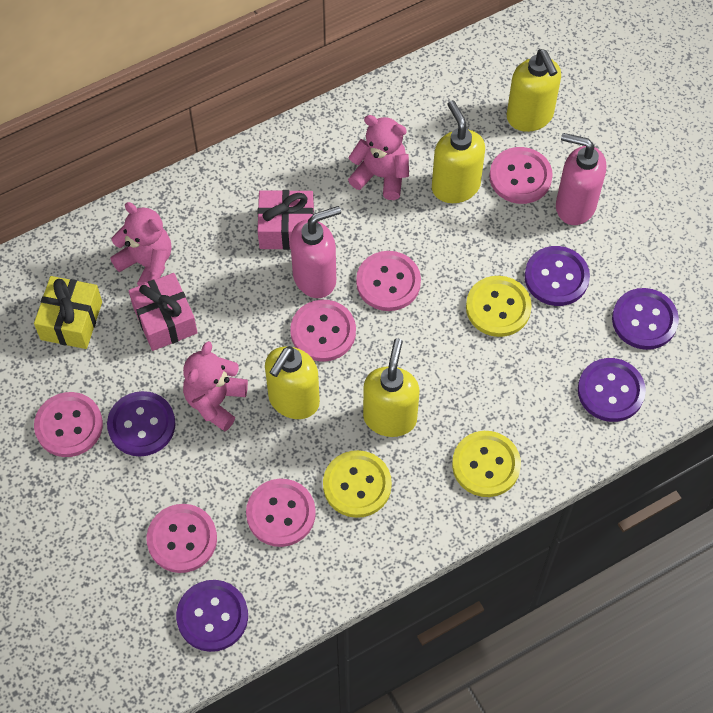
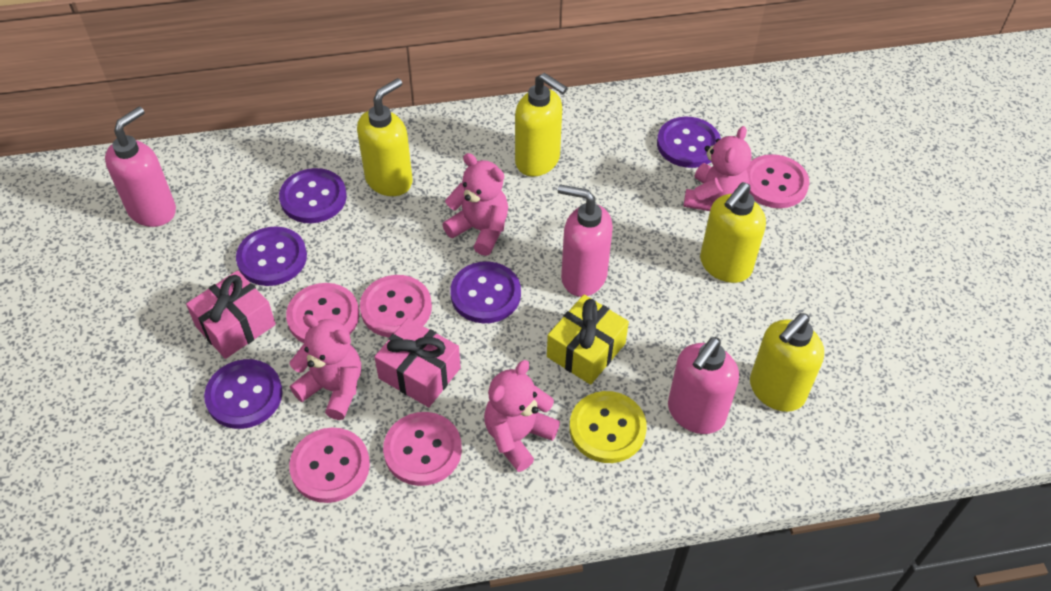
pink button: 6 -> 5
pink soap dispenser: 2 -> 3
pink teddy bear: 3 -> 4
yellow button: 3 -> 1

